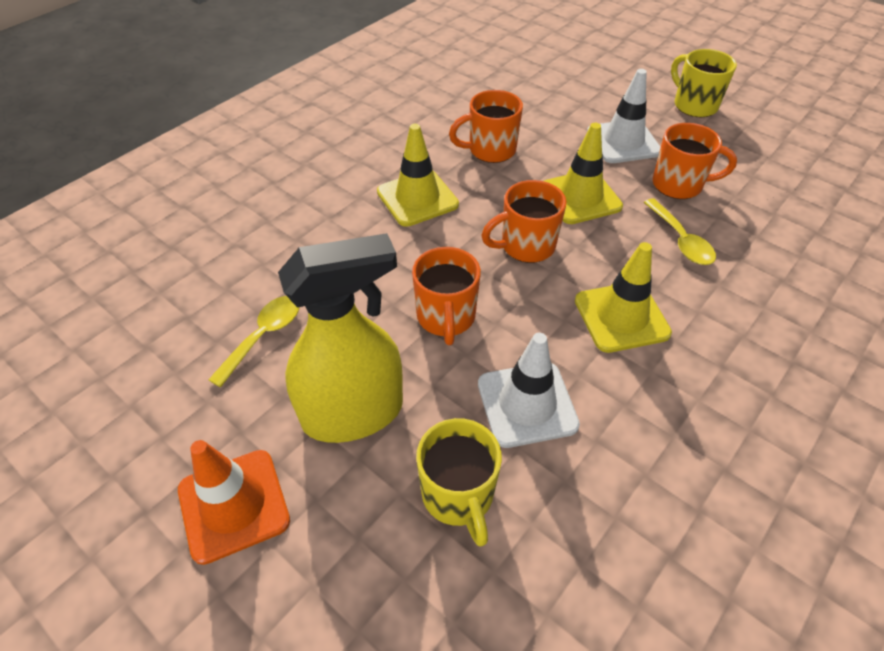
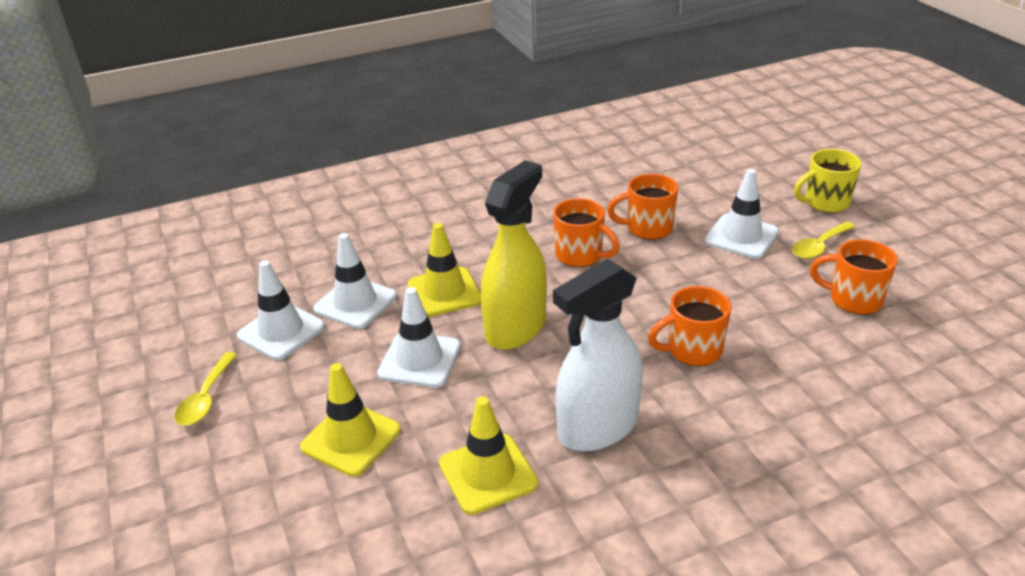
orange traffic cone: 1 -> 0
white spray bottle: 0 -> 1
white traffic cone: 2 -> 4
yellow mug: 2 -> 1

